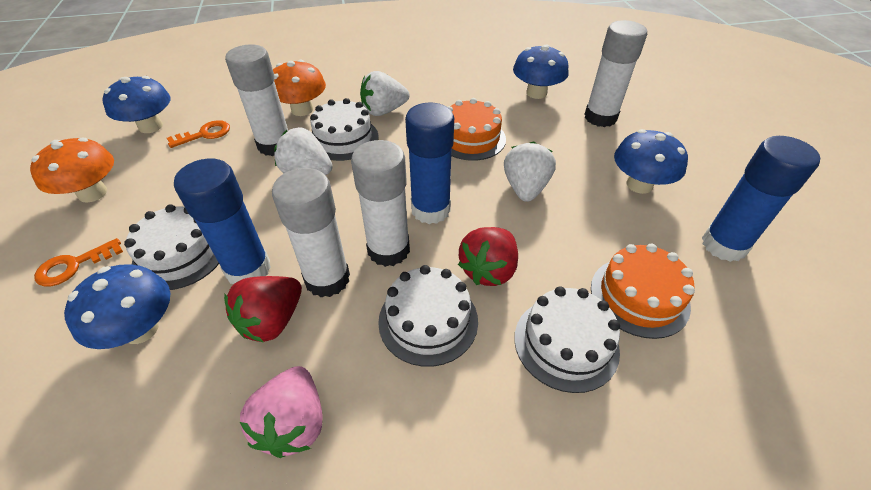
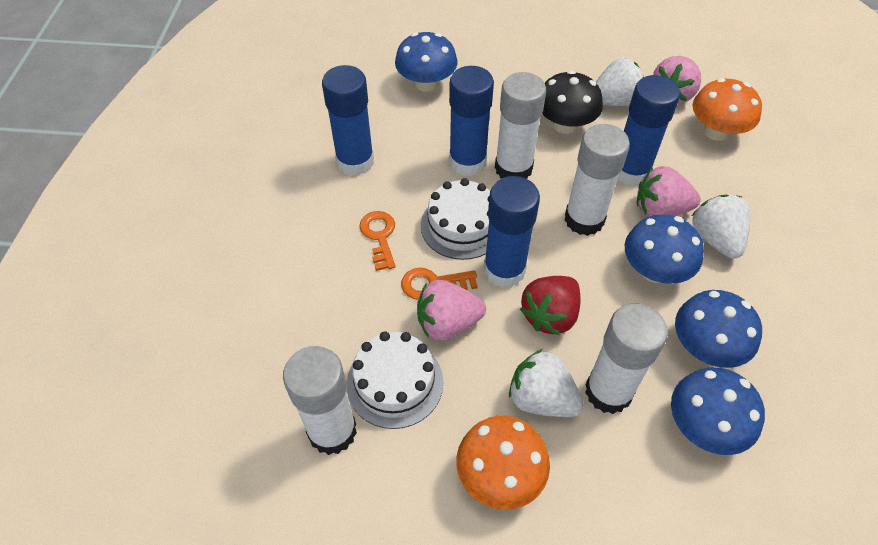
black mushroom: 0 -> 1
blue glue stick: 3 -> 4
orange cake: 2 -> 0
pink strawberry: 1 -> 3
red strawberry: 2 -> 1
white cake: 4 -> 2

